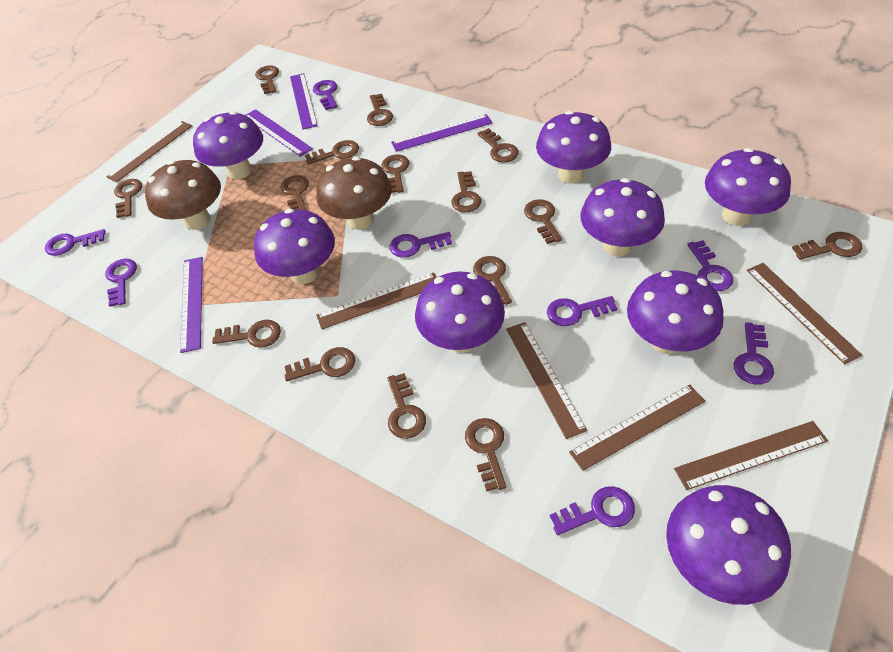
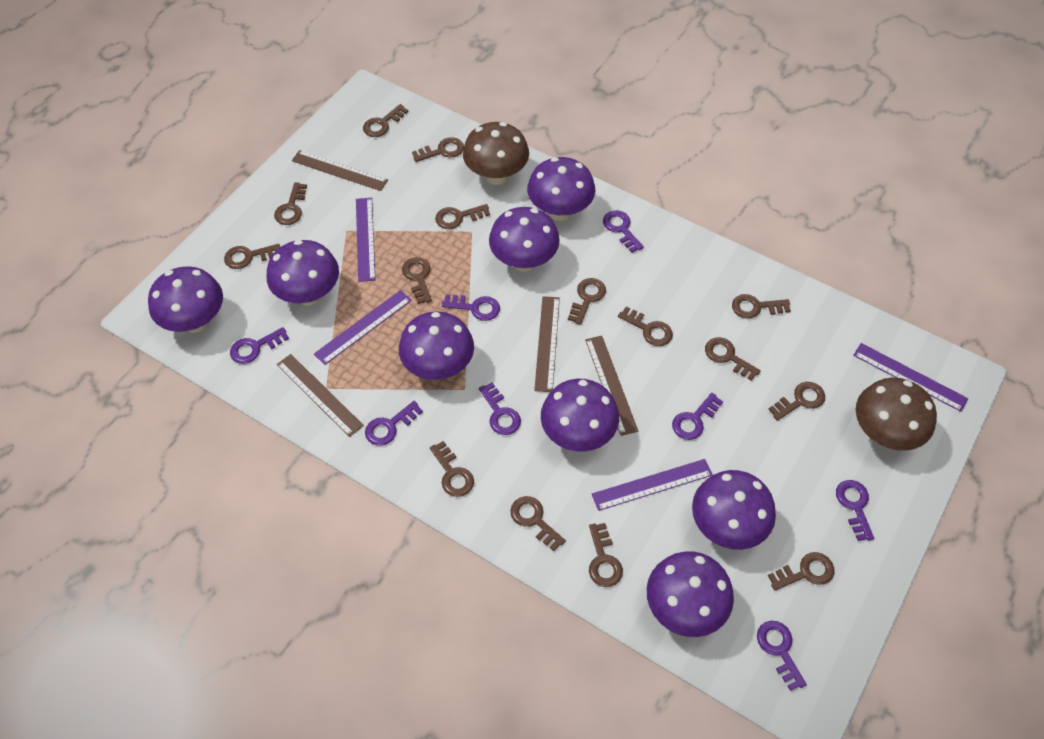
brown ruler: 6 -> 4

